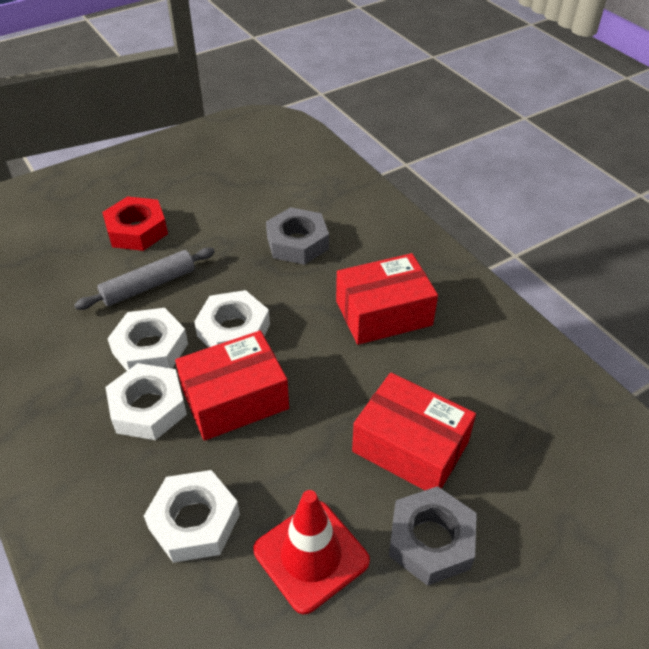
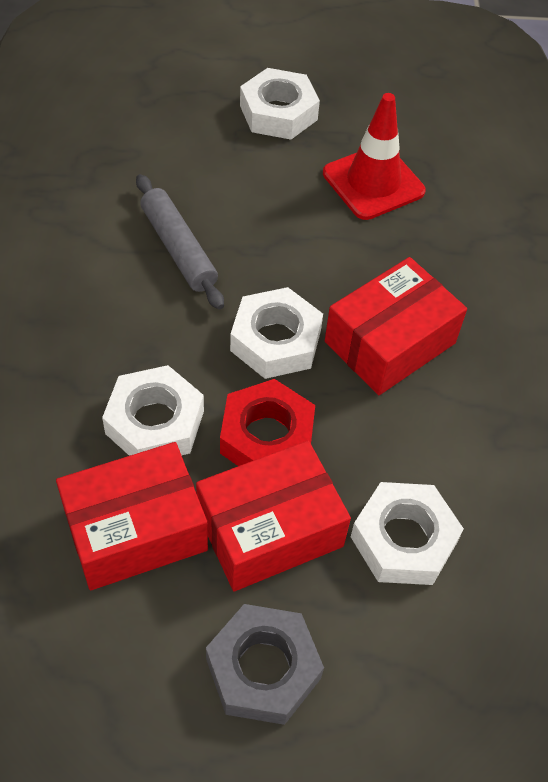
grey nut: 2 -> 1

